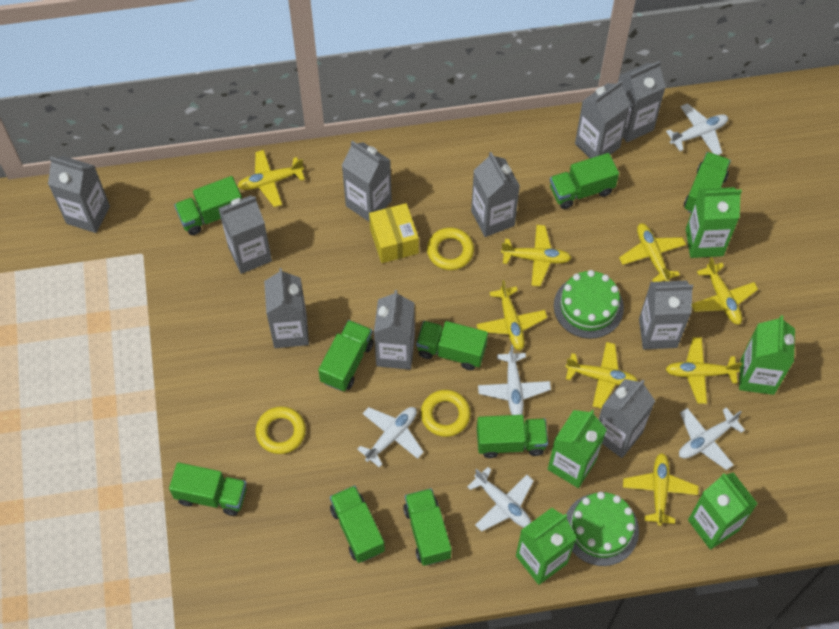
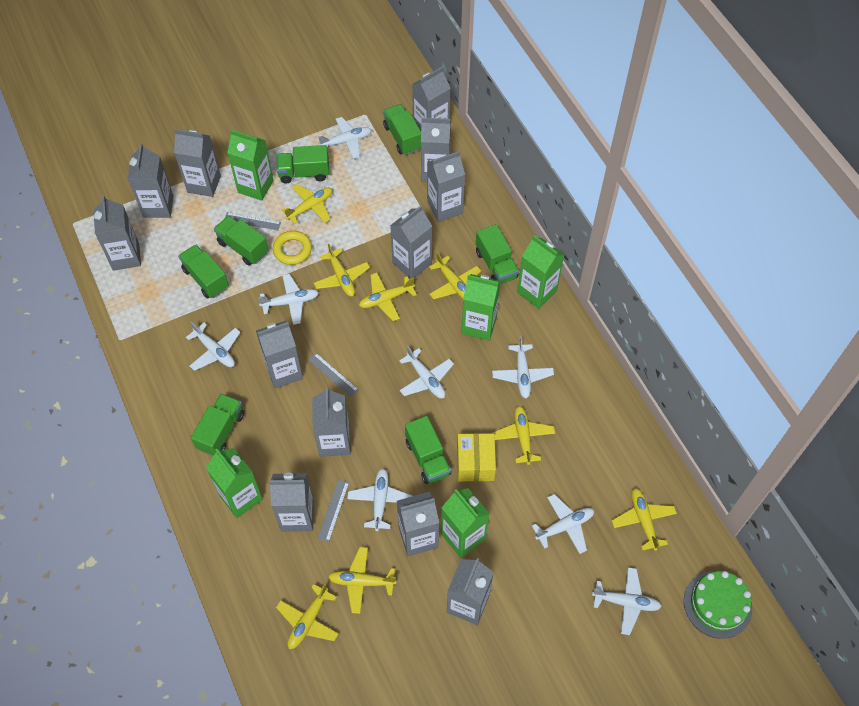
green cake: 2 -> 1
green truck: 9 -> 7
grey carton: 10 -> 12
grey ruler: 0 -> 3
white plane: 5 -> 8
yellow ring: 3 -> 1

